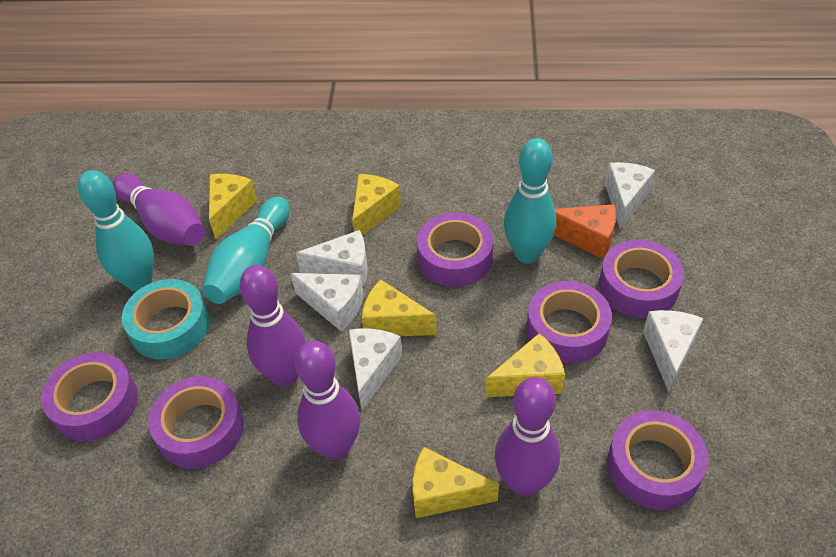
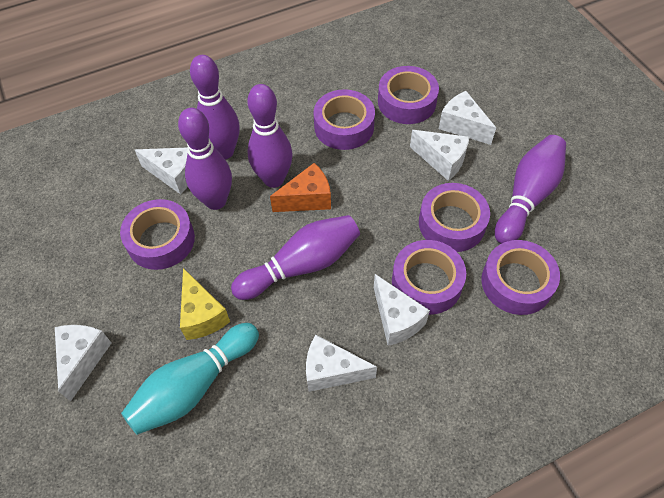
purple bowling pin: 4 -> 5
turquoise bowling pin: 3 -> 1
turquoise tape: 1 -> 0
white cheese: 5 -> 6
yellow cheese: 5 -> 1

